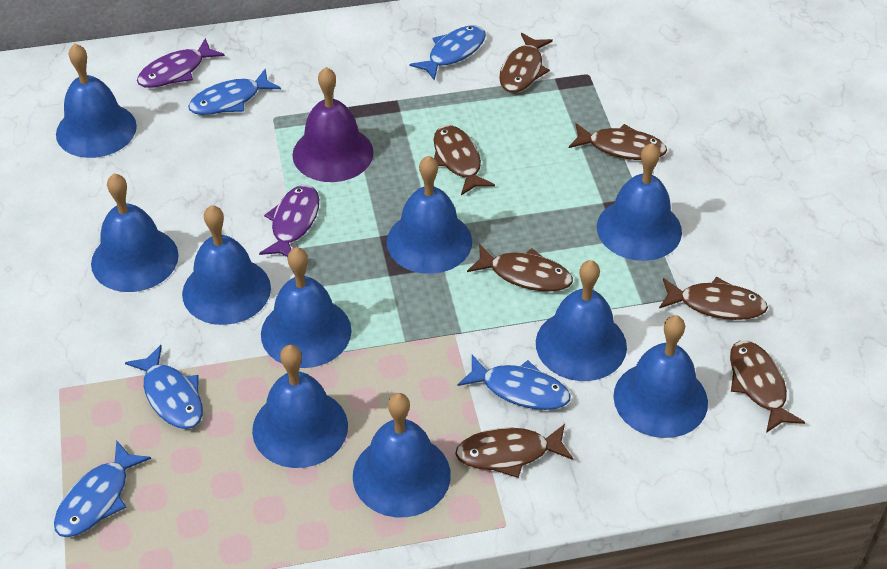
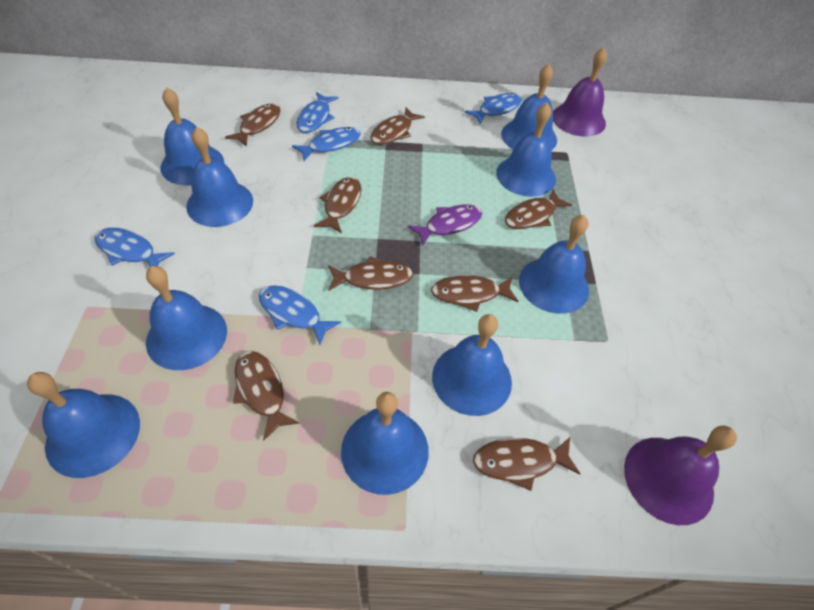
blue bell: 10 -> 9
brown fish: 7 -> 8
purple bell: 1 -> 2
purple fish: 2 -> 1

